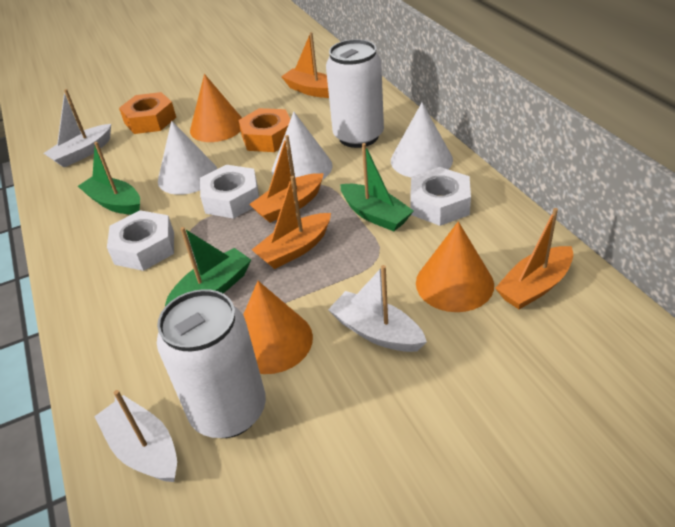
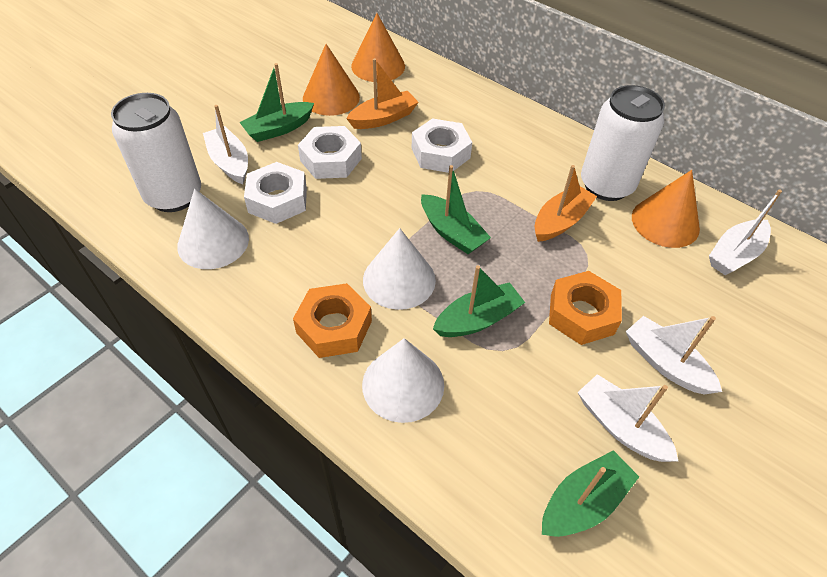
green boat: 3 -> 4
orange boat: 4 -> 2
white boat: 3 -> 4

